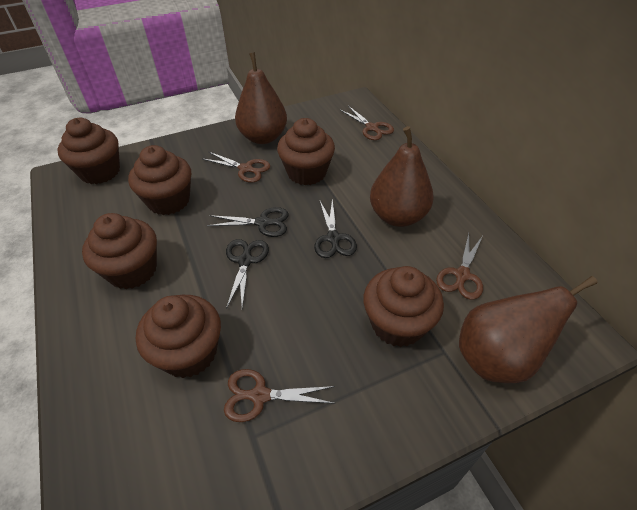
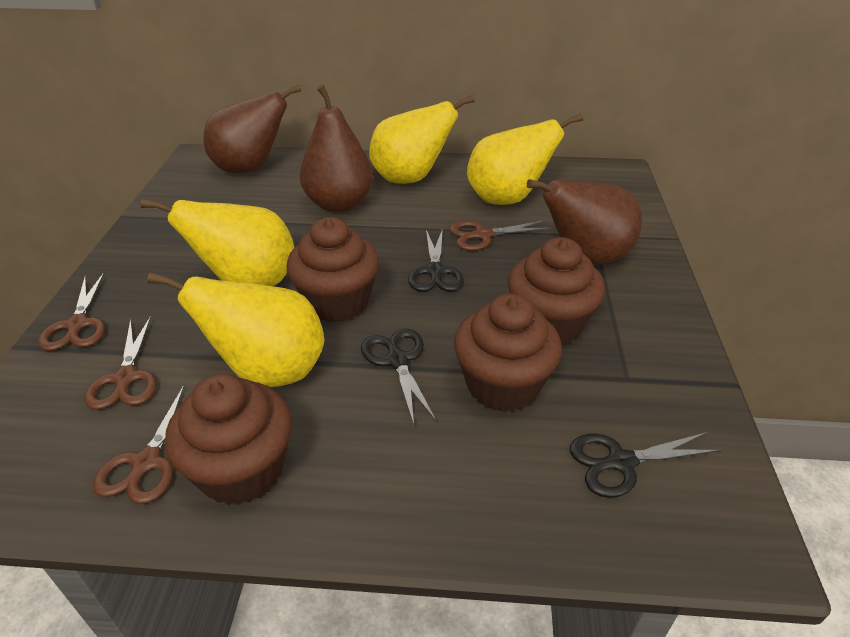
brown cupcake: 6 -> 4
yellow pear: 0 -> 4

